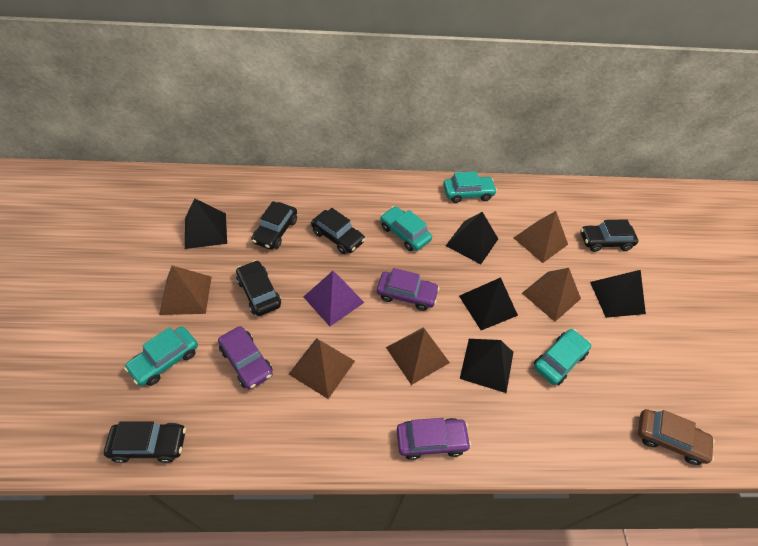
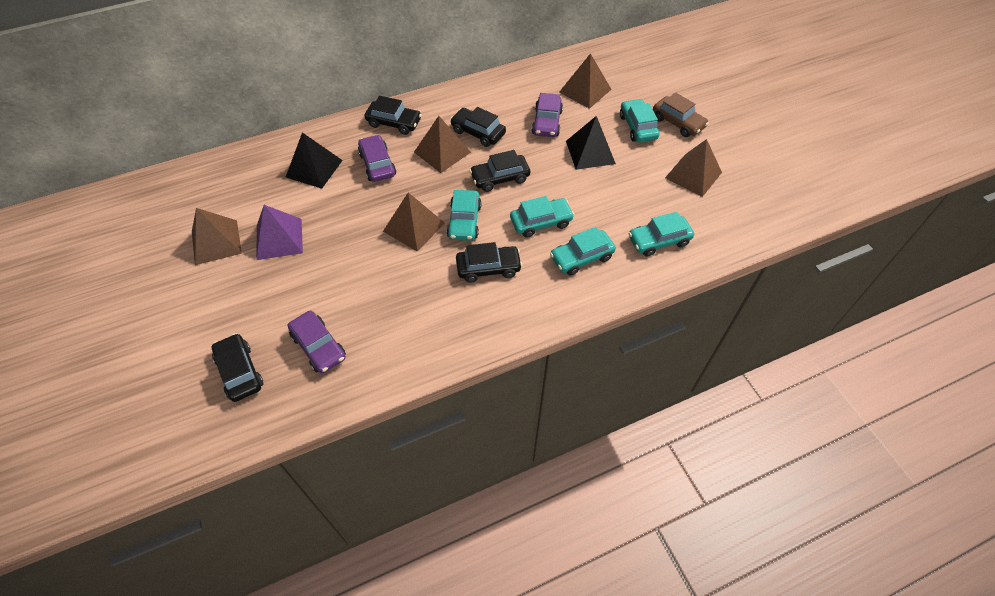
black pyramid: 5 -> 2
turquoise car: 4 -> 5

